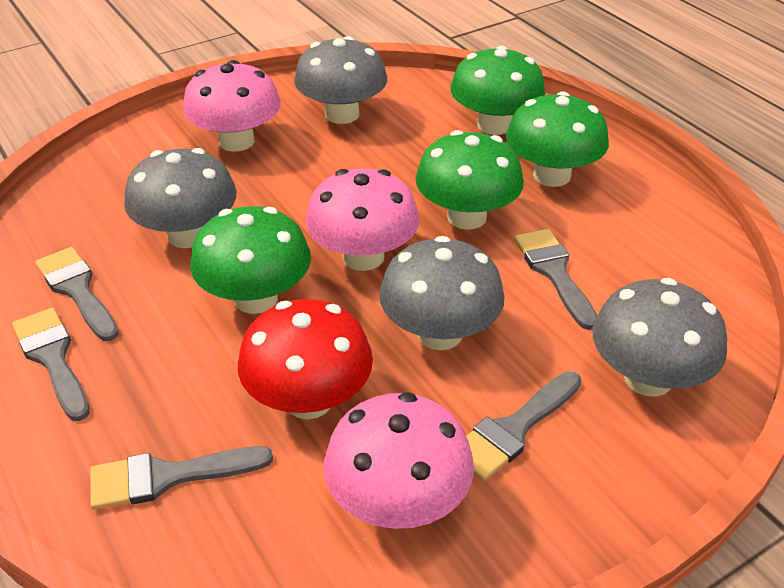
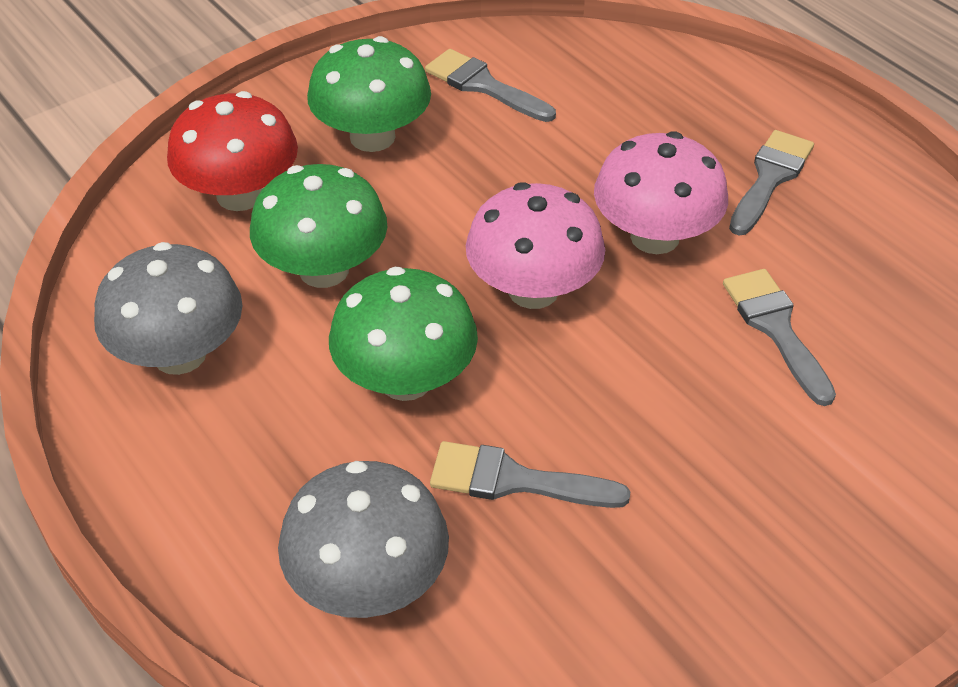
green mushroom: 4 -> 3
grey brush: 5 -> 4
grey mushroom: 4 -> 2
pink mushroom: 3 -> 2

